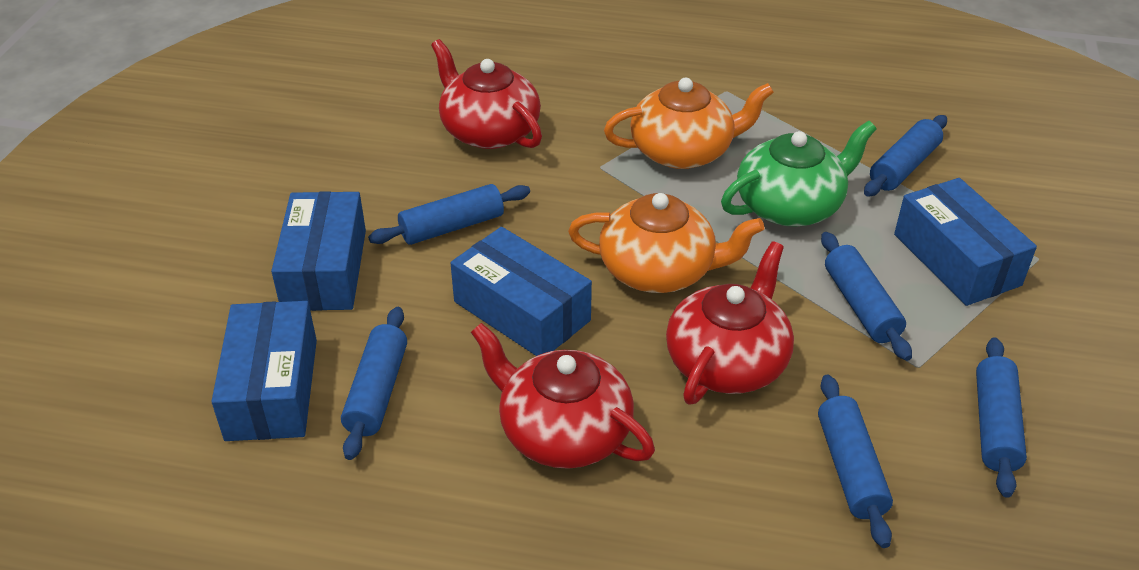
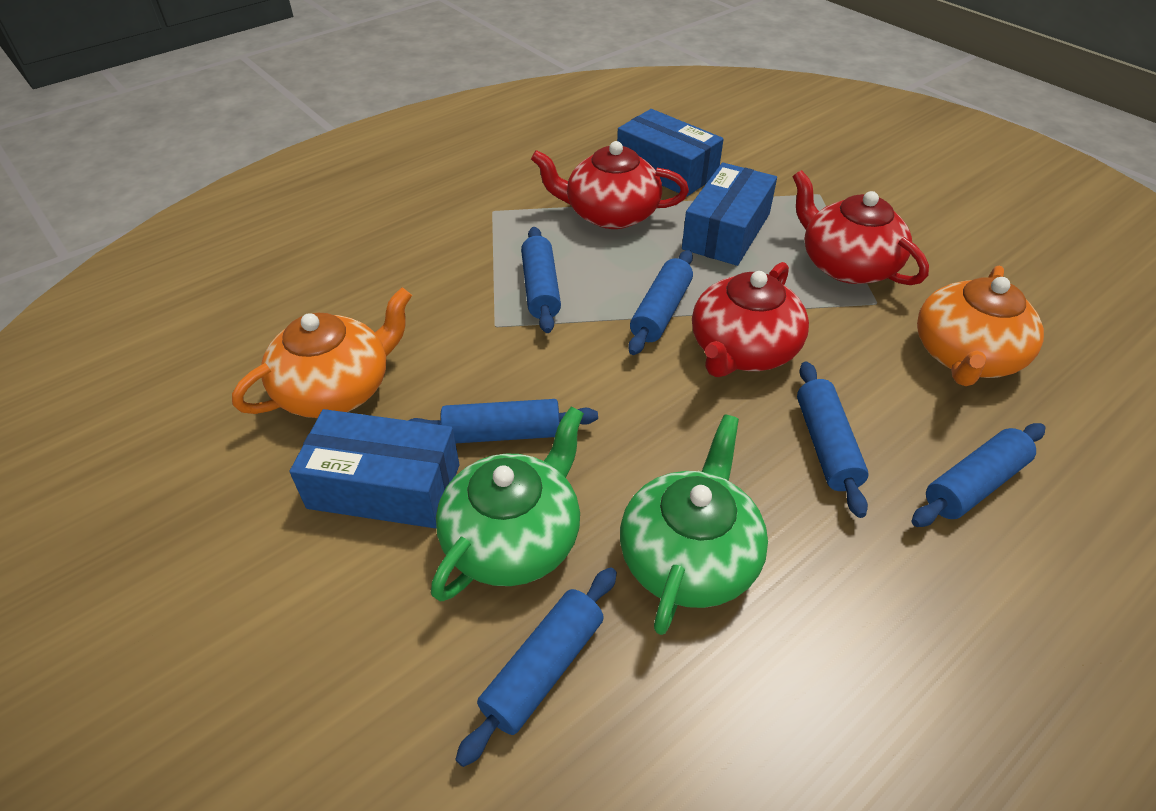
blue box: 4 -> 3
green teapot: 1 -> 2

